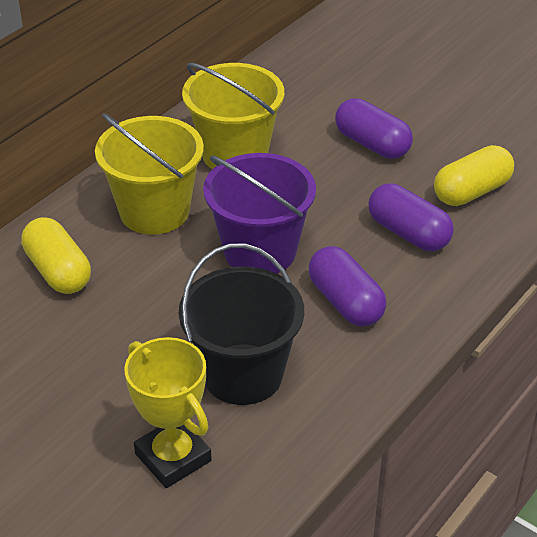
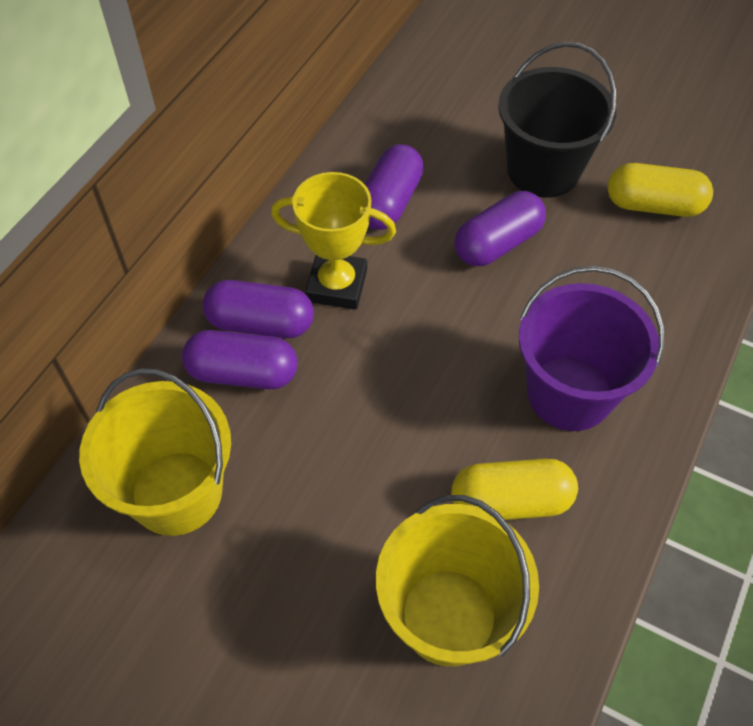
purple capsule: 3 -> 4

